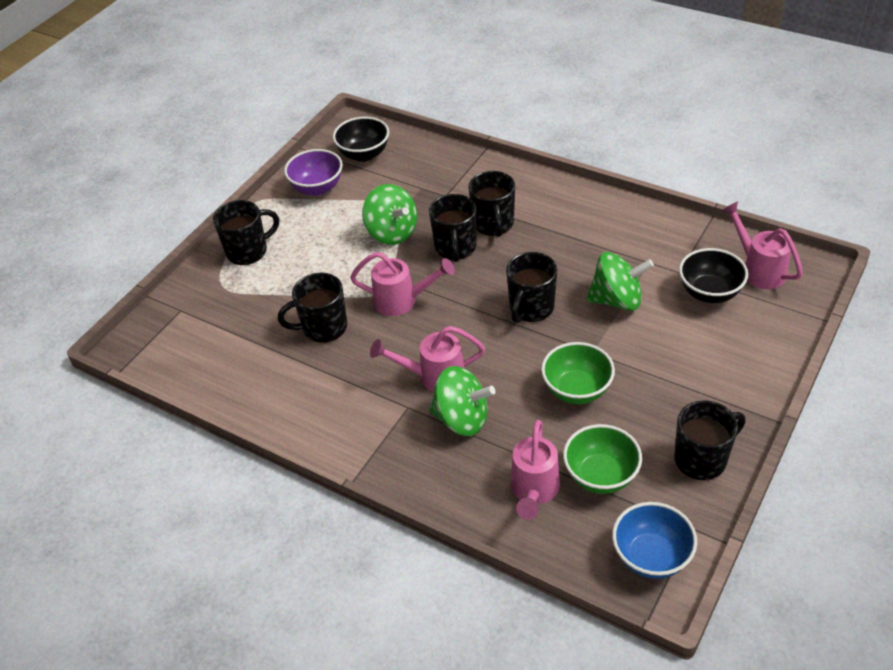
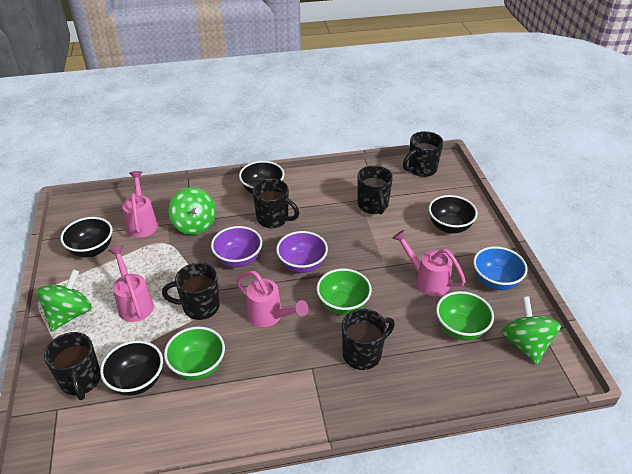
black bowl: 2 -> 4
green bowl: 2 -> 3
purple bowl: 1 -> 2

